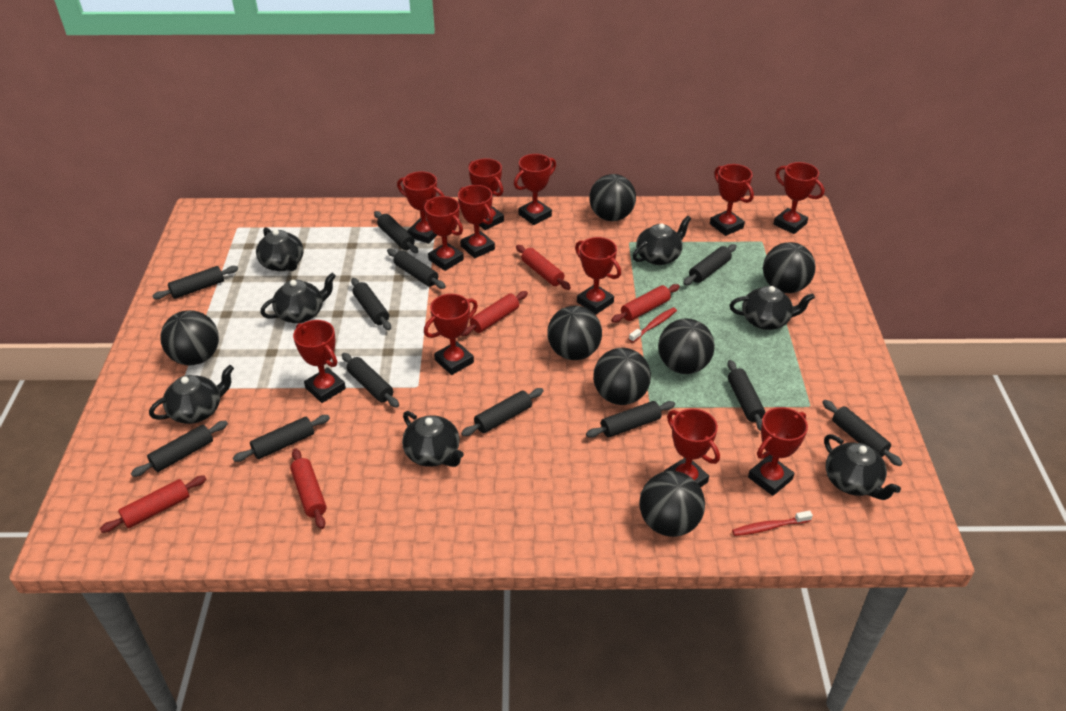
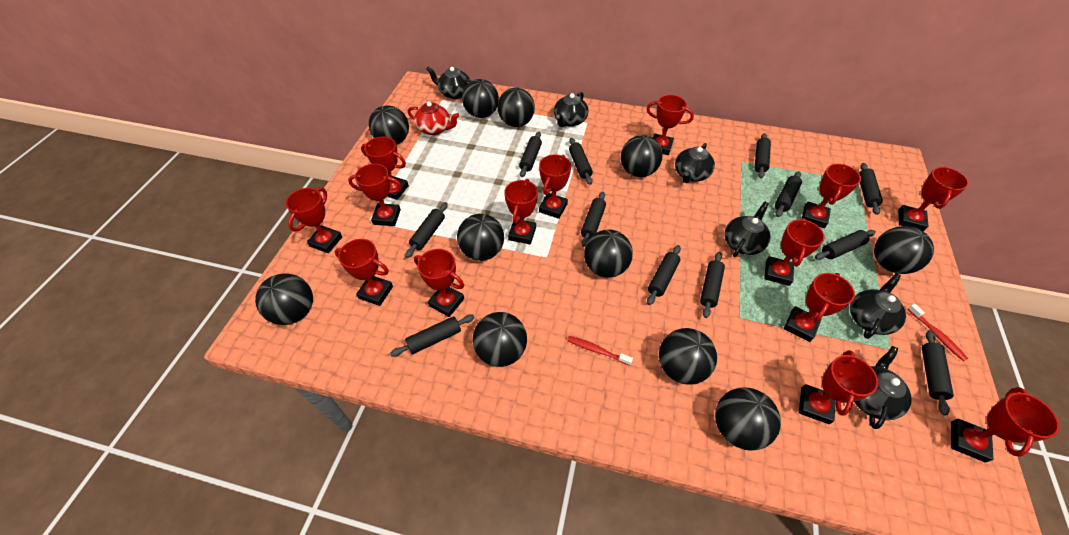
black ball: 7 -> 11
black teapot: 7 -> 6
red rolling pin: 5 -> 0
red teapot: 0 -> 1
red trophy: 12 -> 14

